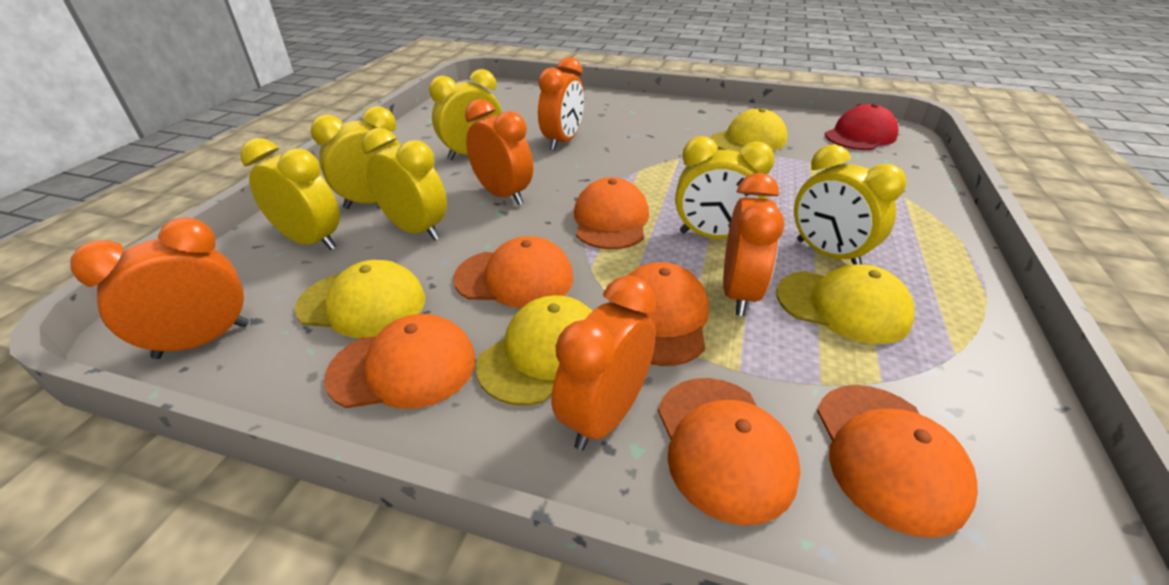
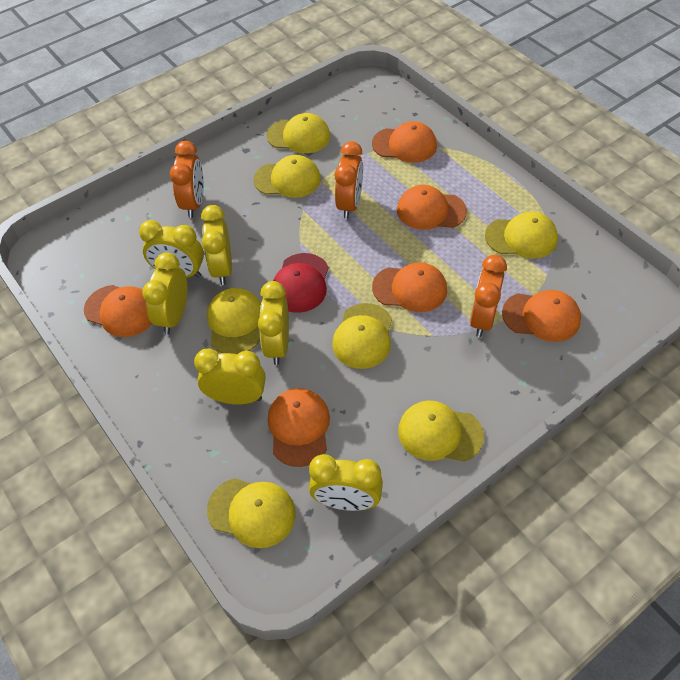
orange clock: 5 -> 3
yellow cap: 4 -> 7

